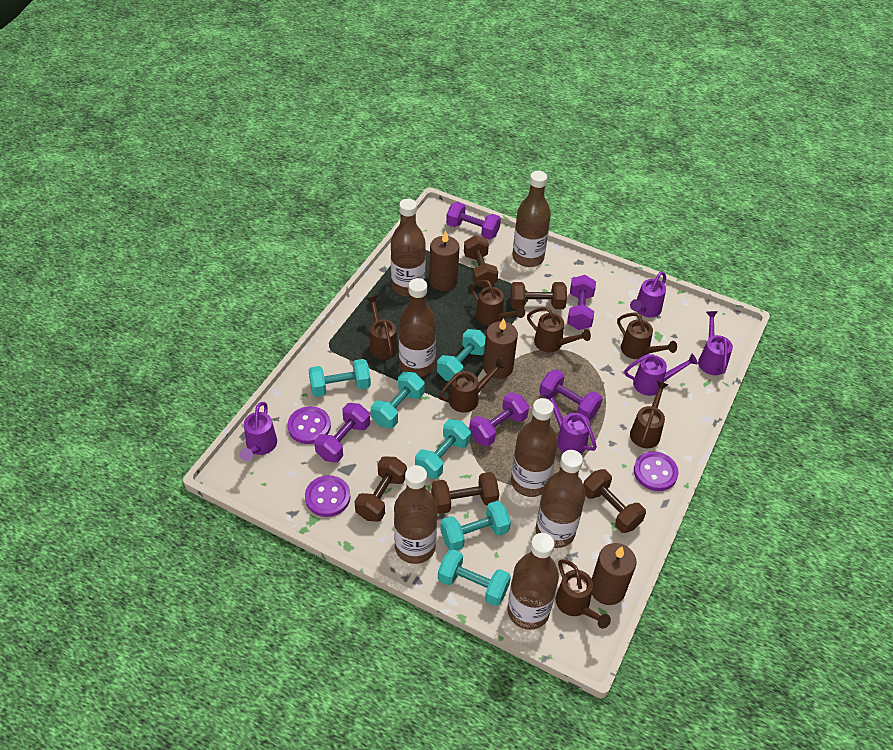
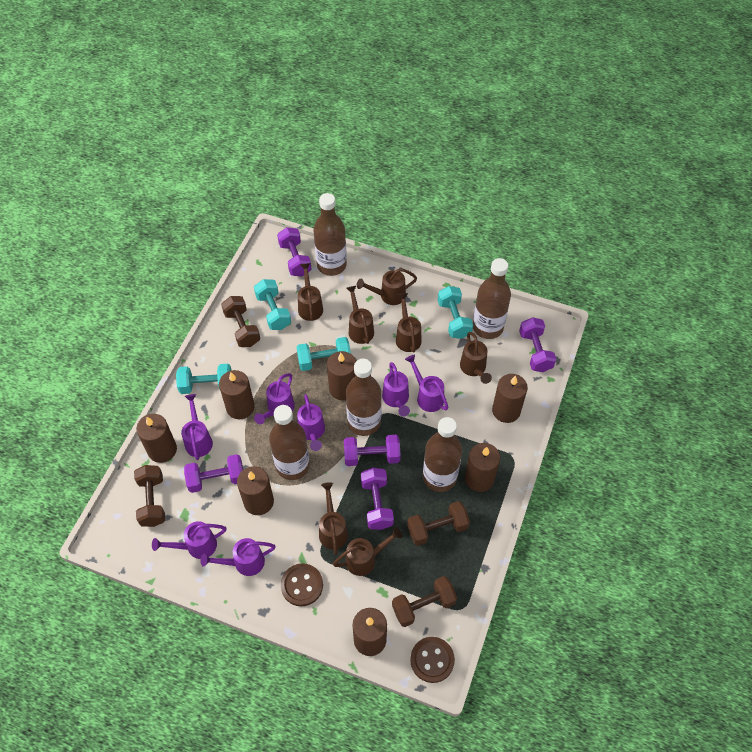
brown bottle: 7 -> 5
brown button: 0 -> 2
brown candle: 3 -> 7
brown dumbbell: 5 -> 4
purple button: 3 -> 0
purple watering can: 5 -> 7
turquoise dumbbell: 6 -> 4

